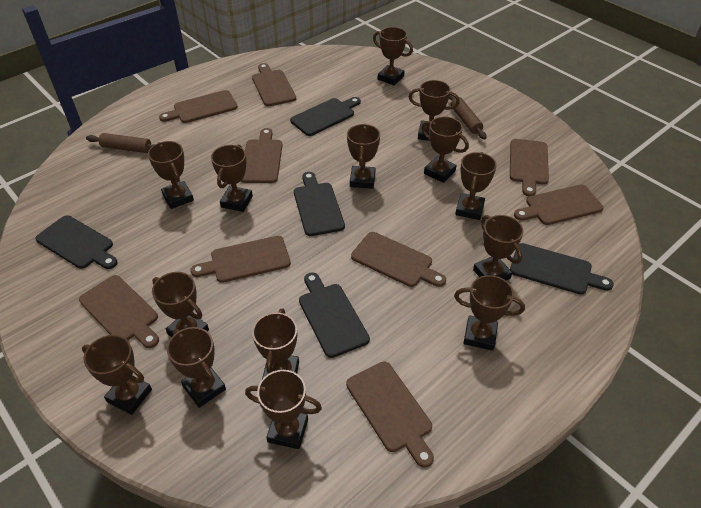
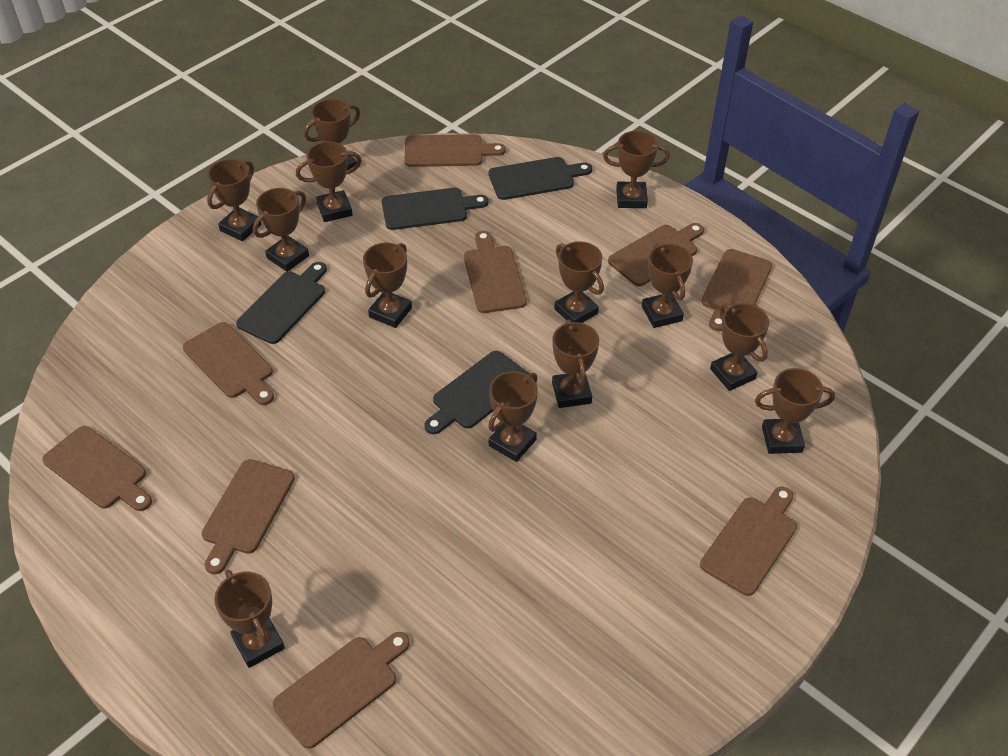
black cutting board: 5 -> 4
brown rolling pin: 2 -> 0
brown trophy: 14 -> 13

